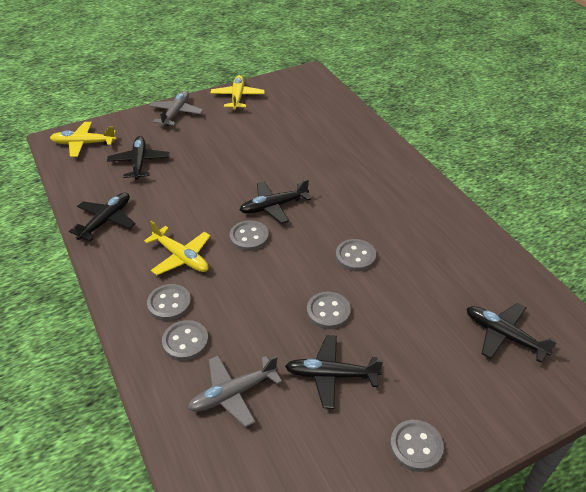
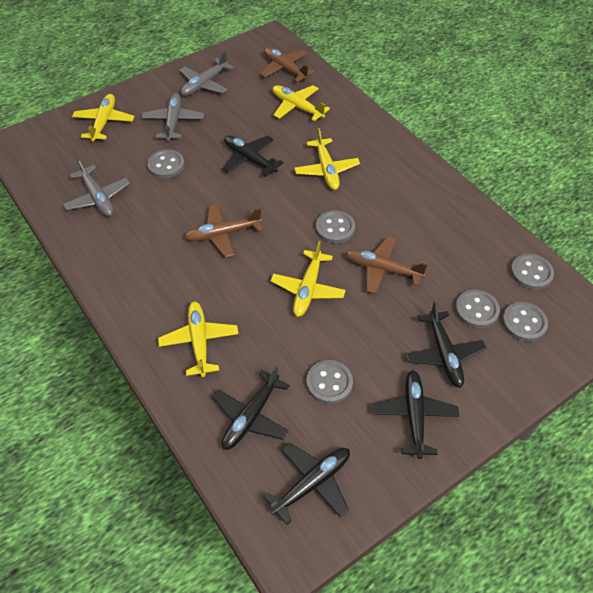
brown plane: 0 -> 3
grey plane: 2 -> 3
yellow plane: 3 -> 5

